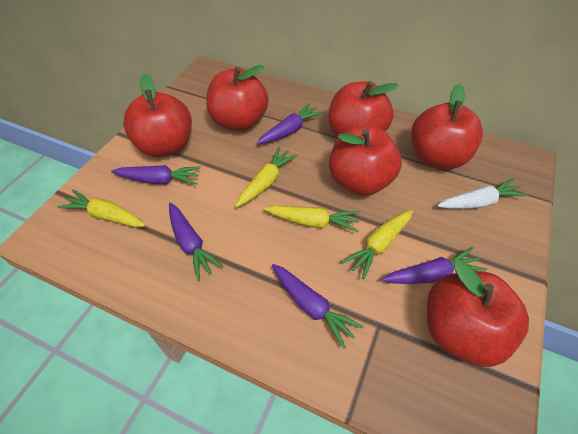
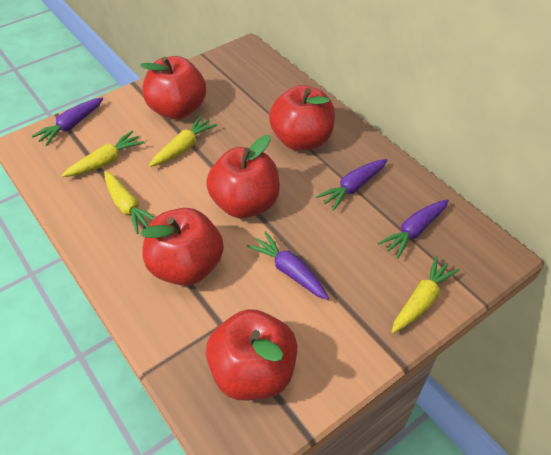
purple carrot: 5 -> 4
red apple: 6 -> 5
white carrot: 1 -> 0

